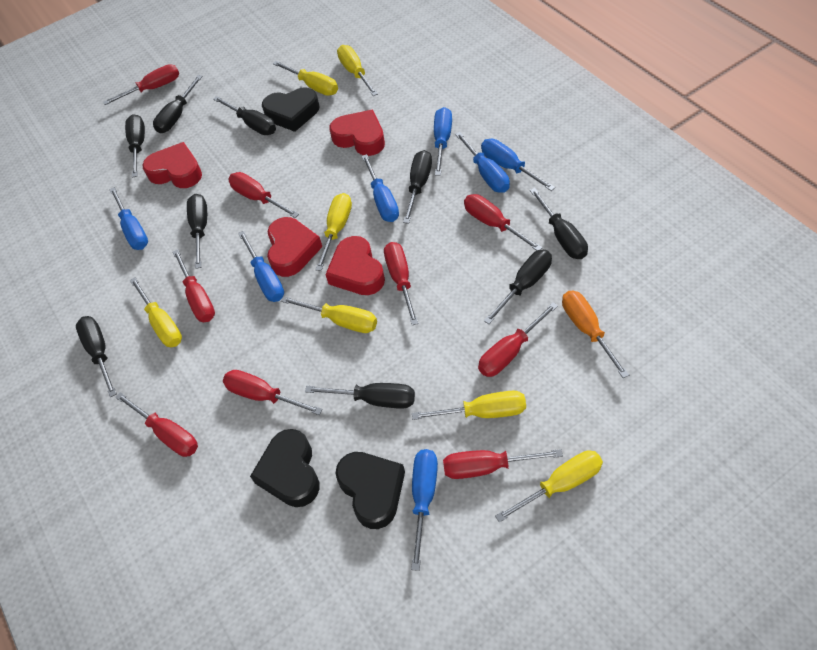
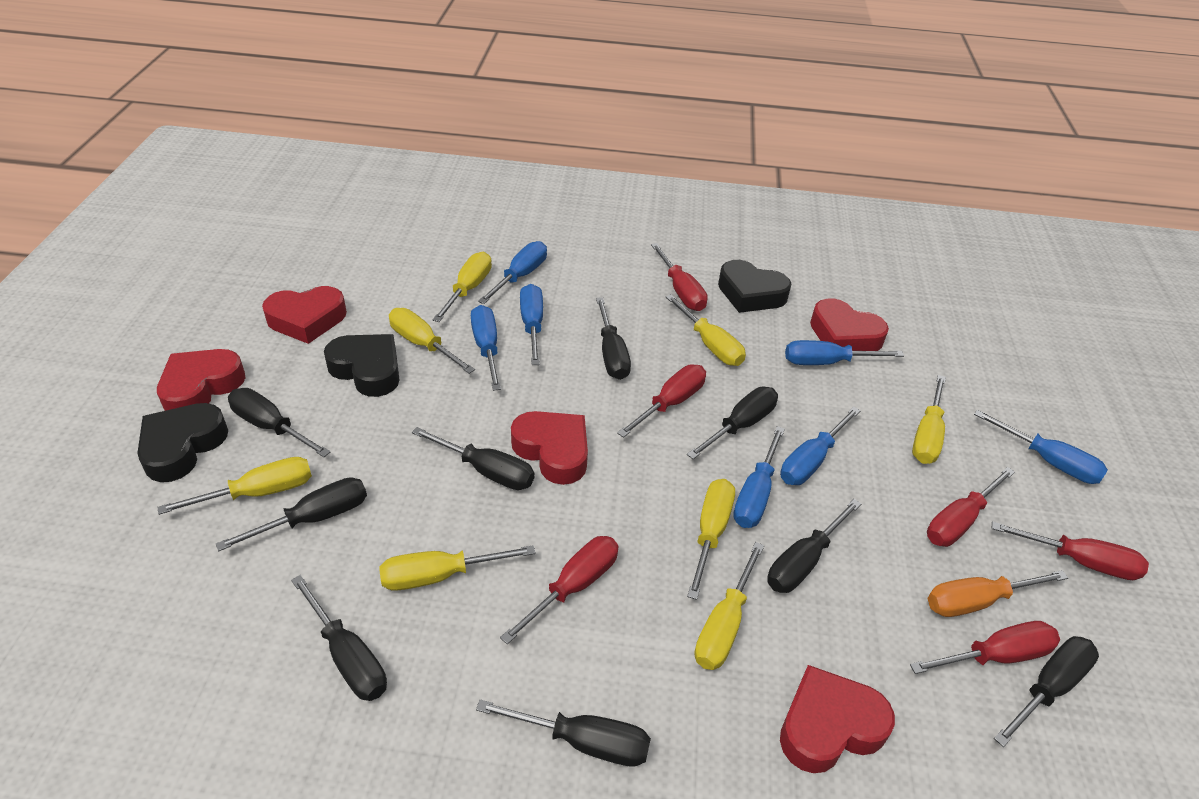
red heart: 4 -> 5
red screwdriver: 9 -> 6
yellow screwdriver: 7 -> 8

